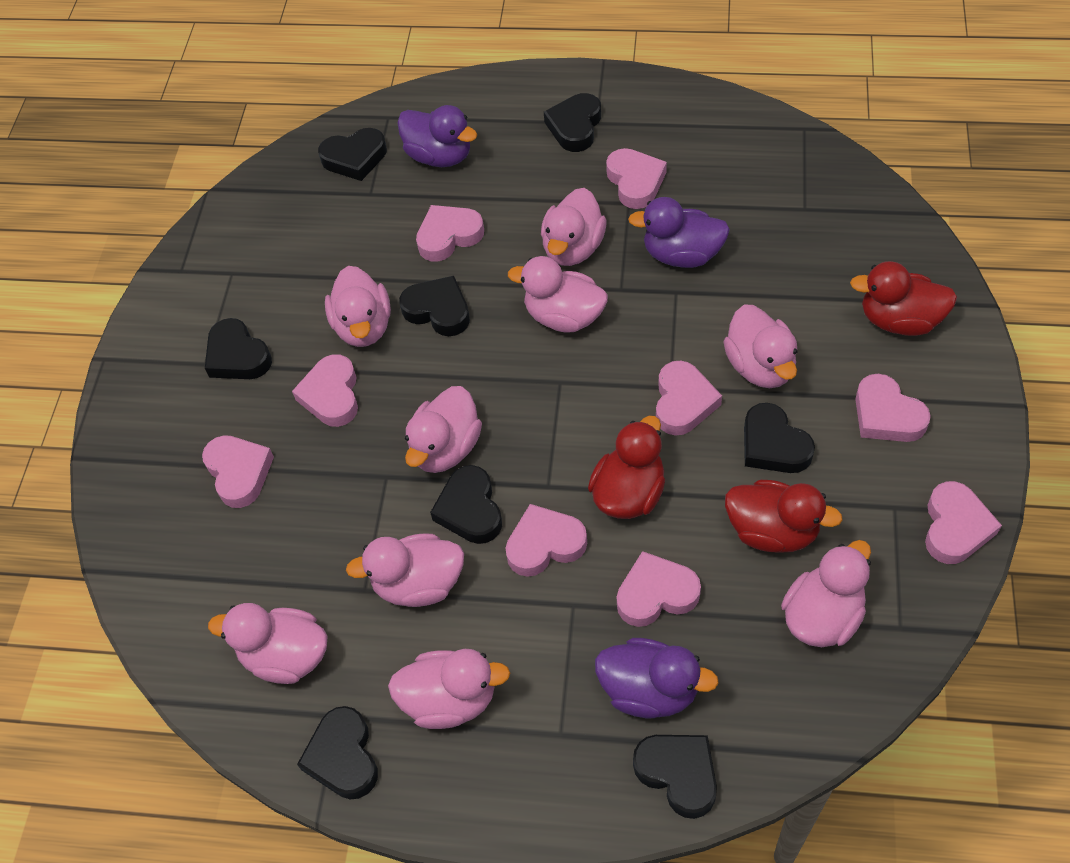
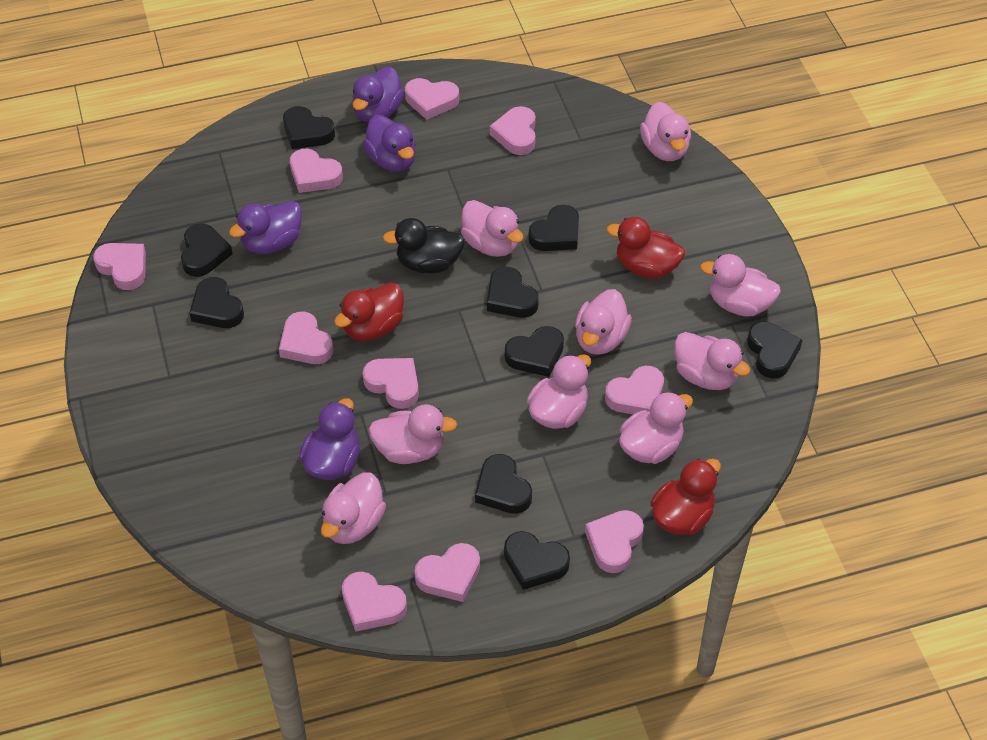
black duck: 0 -> 1
black heart: 8 -> 9
pink heart: 9 -> 10
purple duck: 3 -> 4

